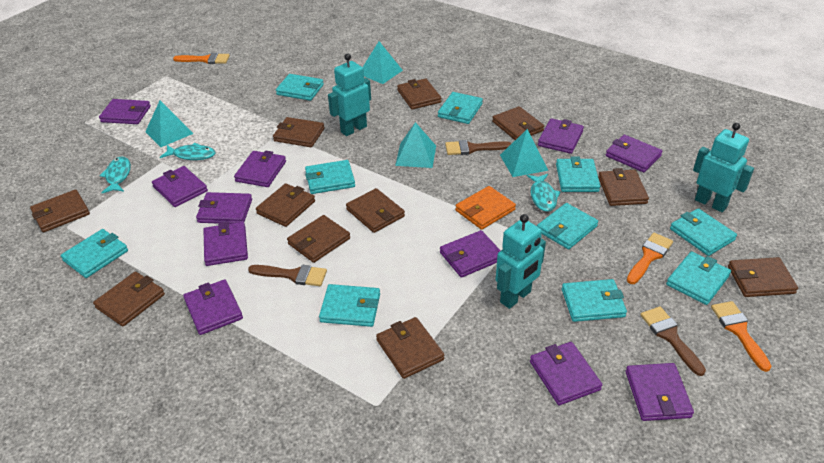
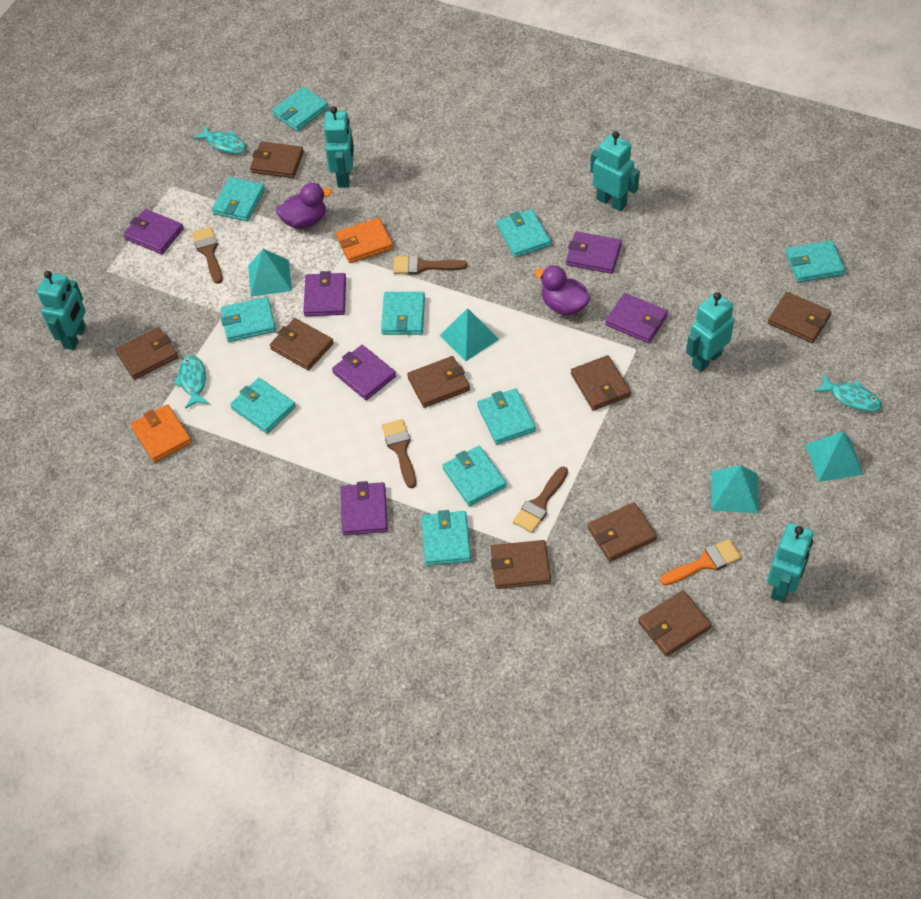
brown brush: 3 -> 4
brown wallet: 11 -> 9
orange brush: 3 -> 1
orange wallet: 1 -> 2
purple duck: 0 -> 2
purple wallet: 11 -> 6
turquoise robot: 3 -> 5

